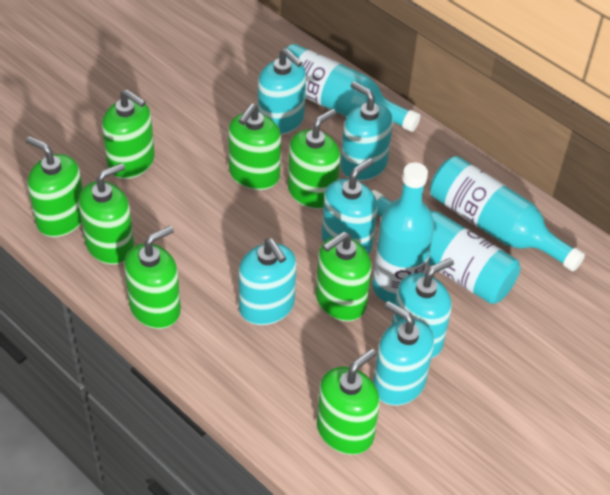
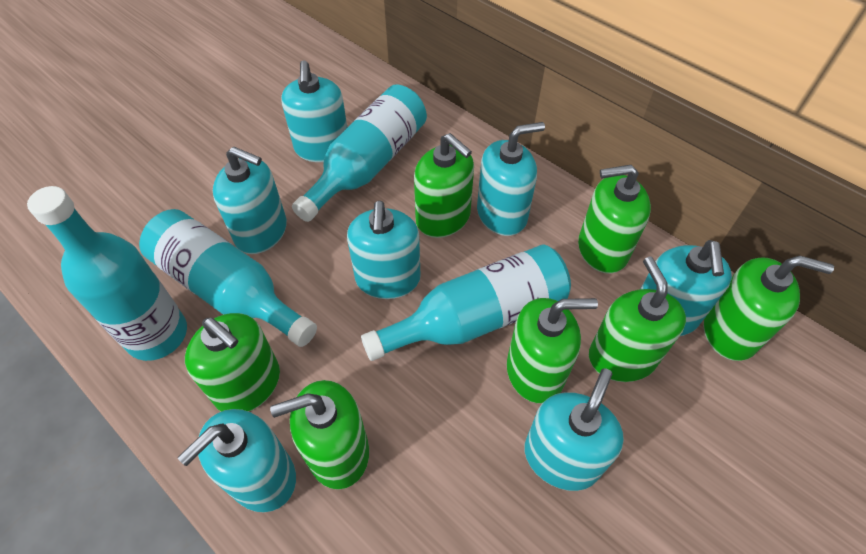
green soap dispenser: 8 -> 7
turquoise soap dispenser: 6 -> 7

